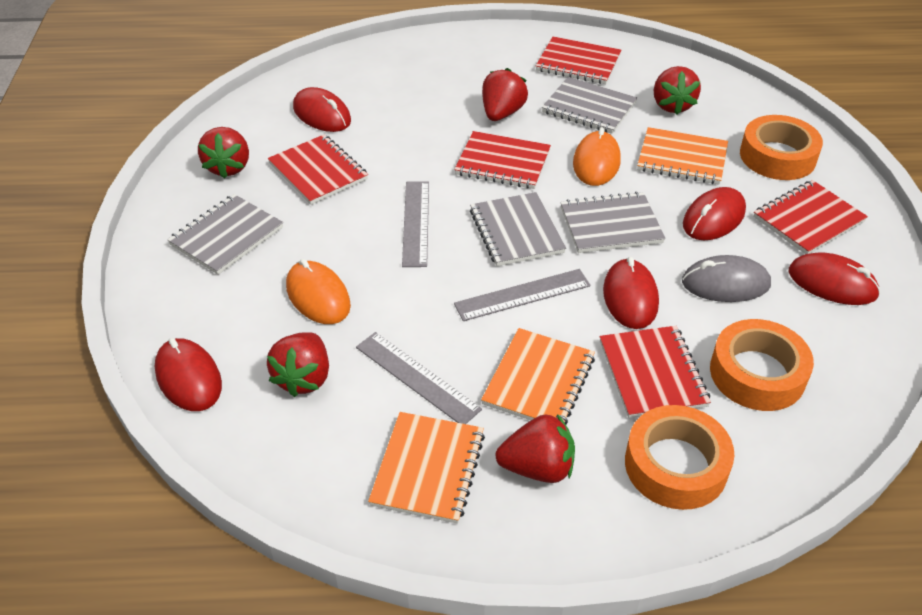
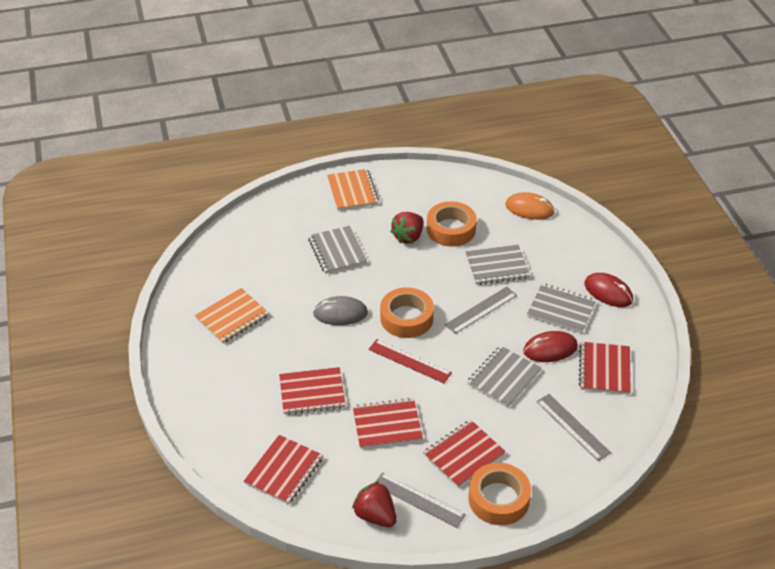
orange mouse: 2 -> 1
orange notebook: 3 -> 2
red mouse: 5 -> 2
red ruler: 0 -> 1
red strawberry: 5 -> 2

